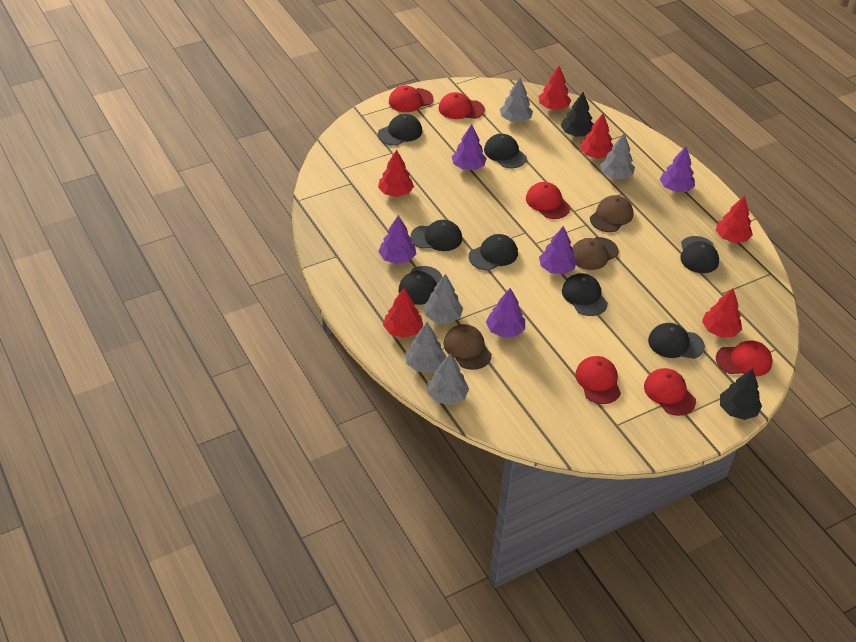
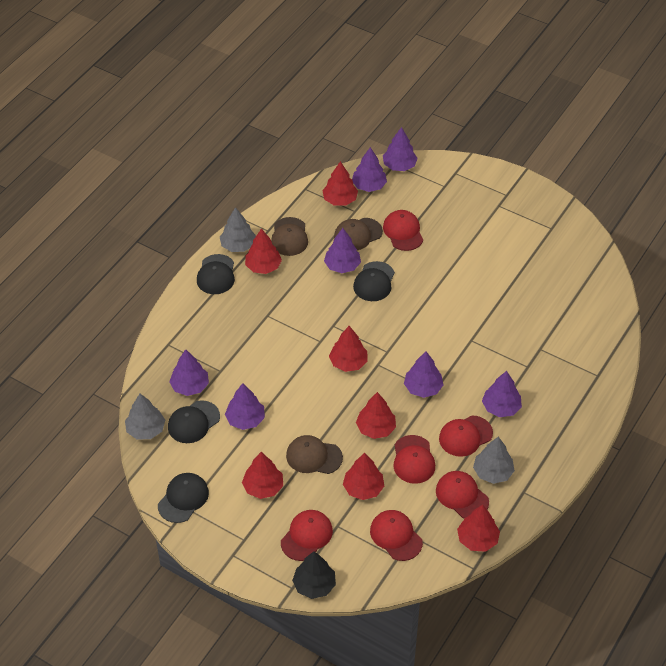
black cap: 8 -> 4
black tree: 2 -> 1
grey tree: 5 -> 3
purple tree: 5 -> 7
red tree: 6 -> 7

